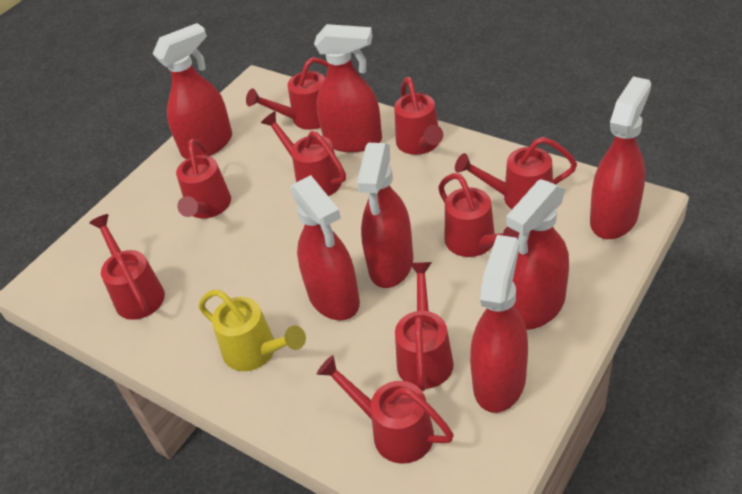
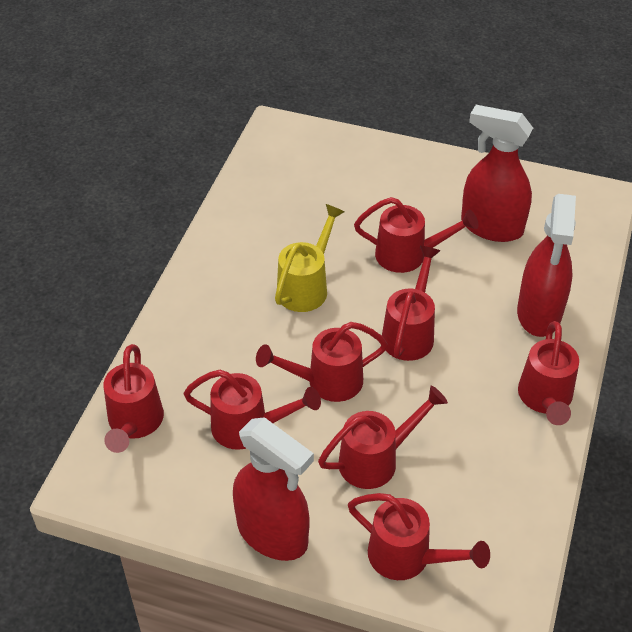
red spray bottle: 7 -> 3
red watering can: 9 -> 8

